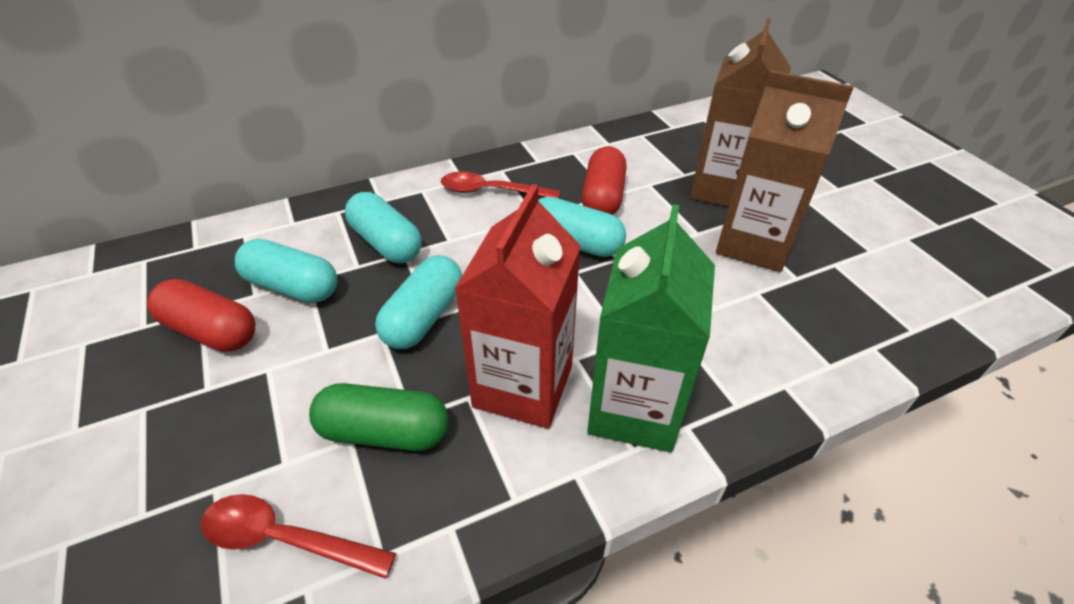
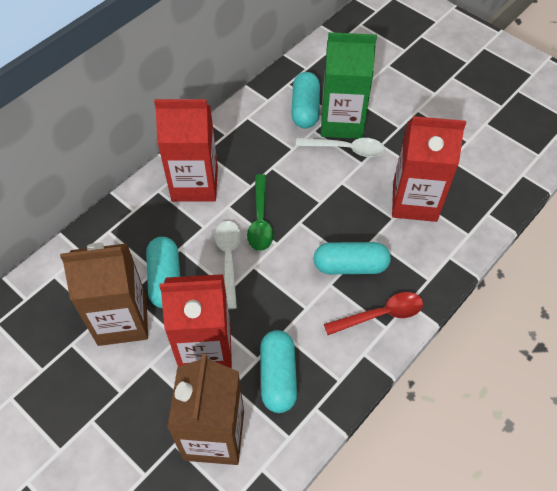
green capsule: 1 -> 0
green spoon: 0 -> 1
red capsule: 2 -> 0
red carton: 1 -> 3
red spoon: 2 -> 1
white spoon: 0 -> 2

